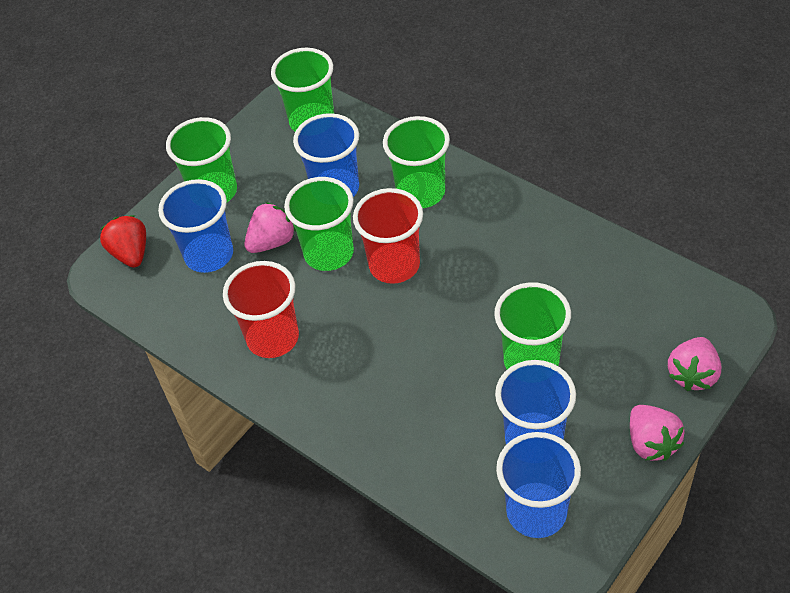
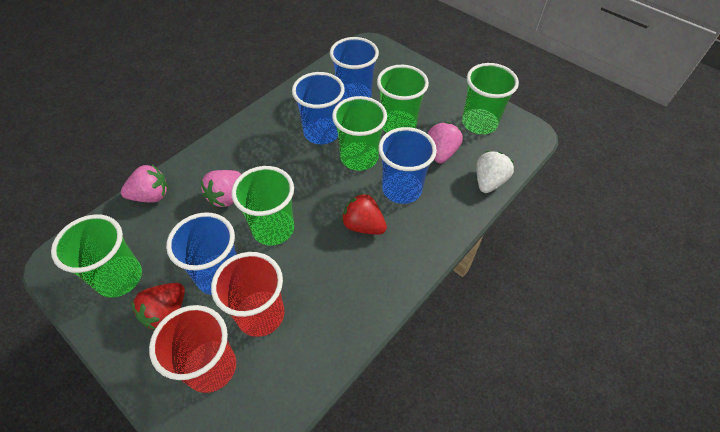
red strawberry: 1 -> 2
white strawberry: 0 -> 1

